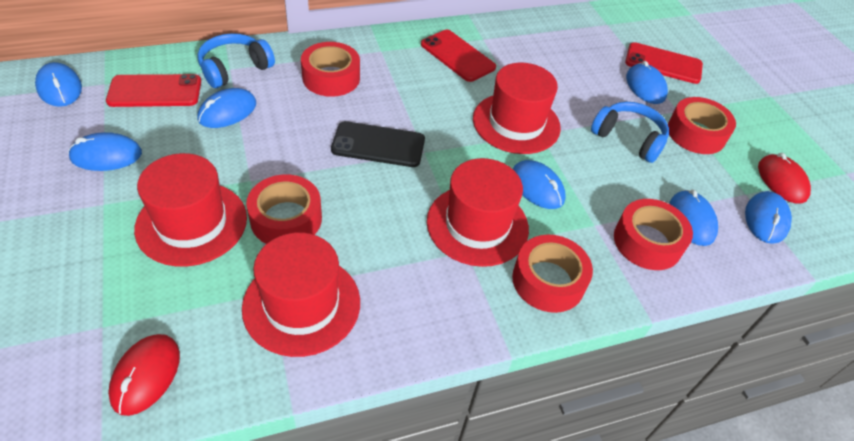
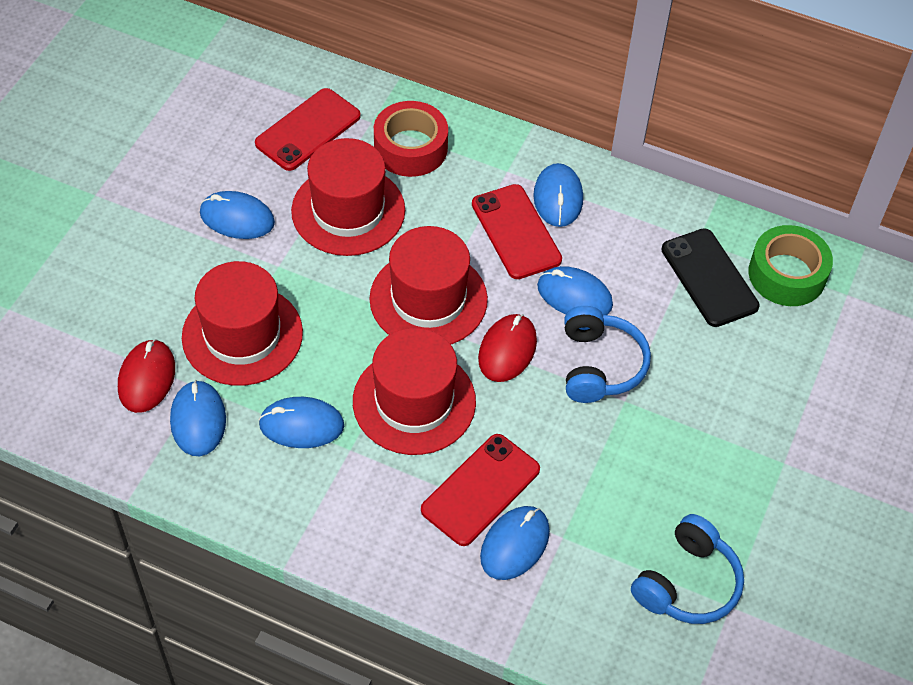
blue mouse: 7 -> 6
green tape: 0 -> 1
red tape: 5 -> 1

